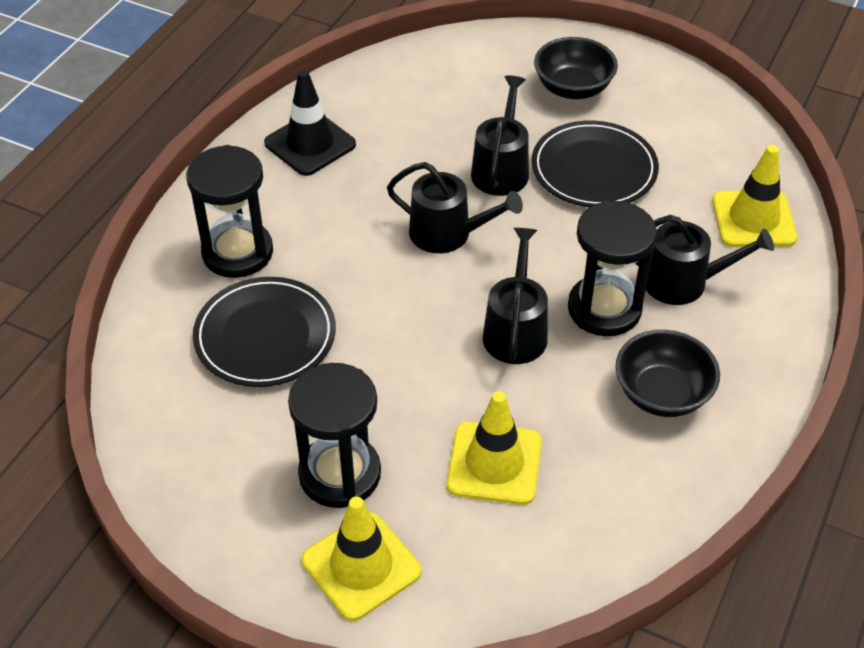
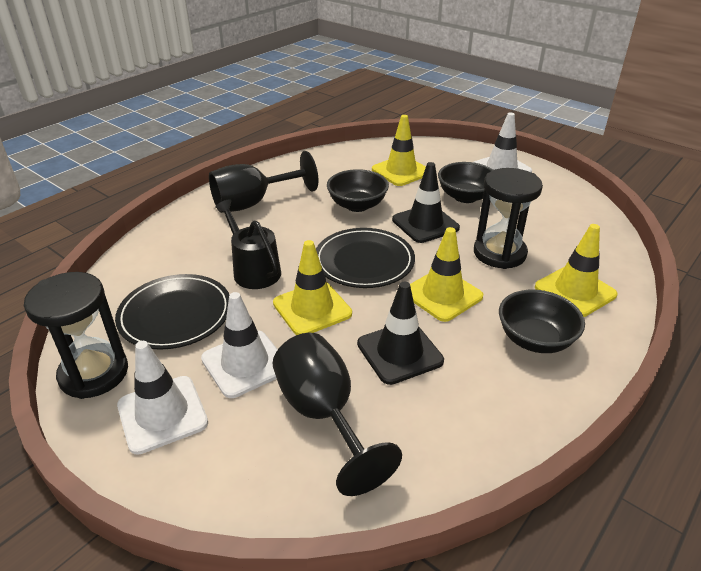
black bowl: 2 -> 3
black goblet: 0 -> 2
black hourglass: 3 -> 2
black traffic cone: 1 -> 2
black watering can: 4 -> 1
white traffic cone: 0 -> 3
yellow traffic cone: 3 -> 4

